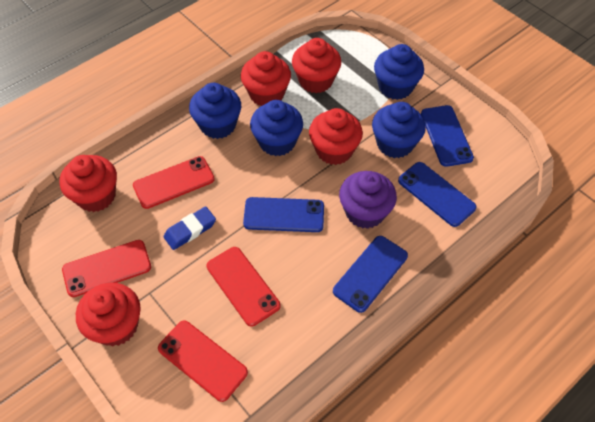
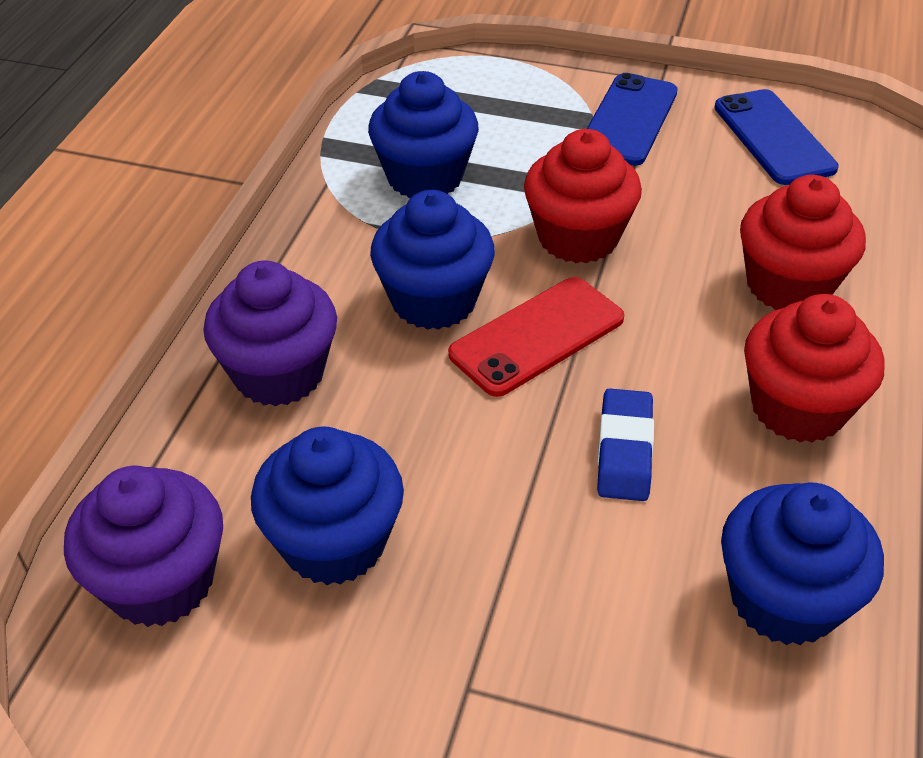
blue phone: 4 -> 2
purple cupcake: 1 -> 2
red cupcake: 5 -> 3
red phone: 4 -> 1

